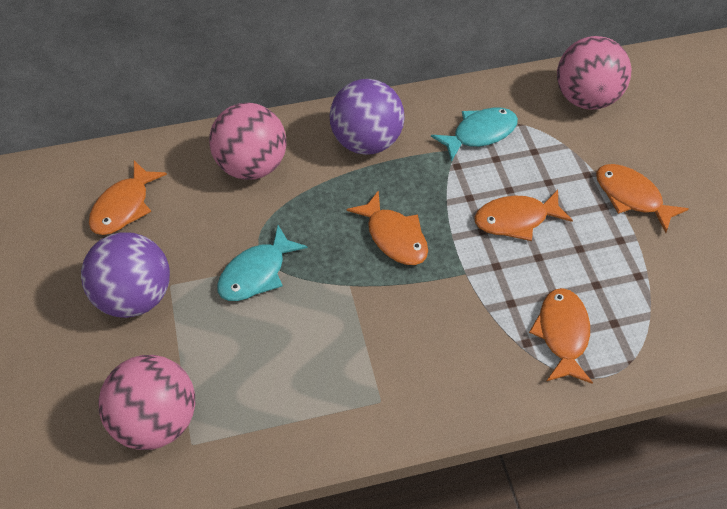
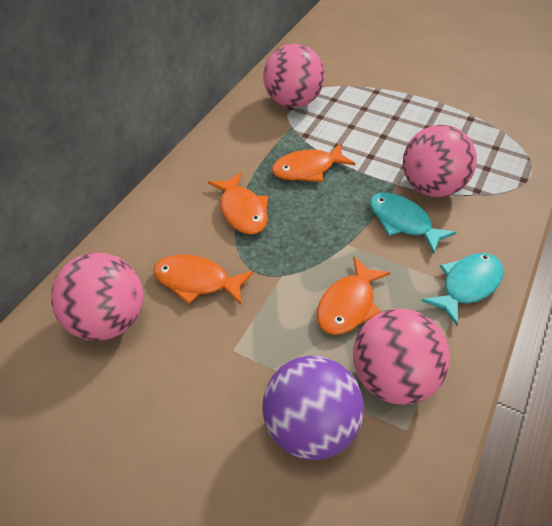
orange fish: 5 -> 4
pink ball: 3 -> 4
purple ball: 2 -> 1

